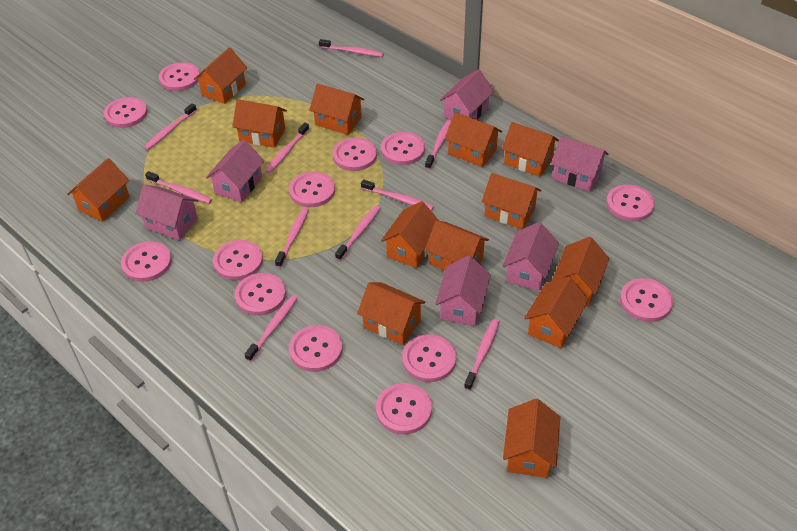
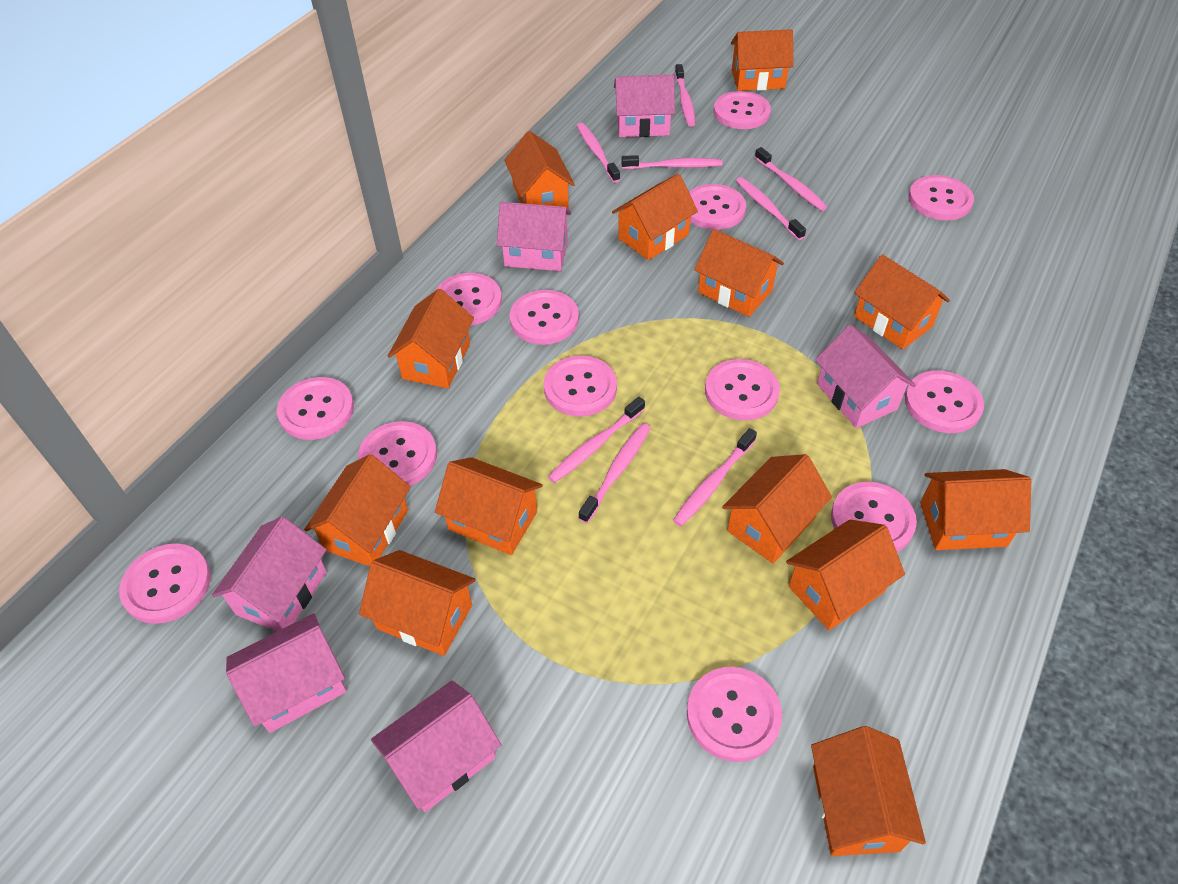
pink toothbrush: 10 -> 8

